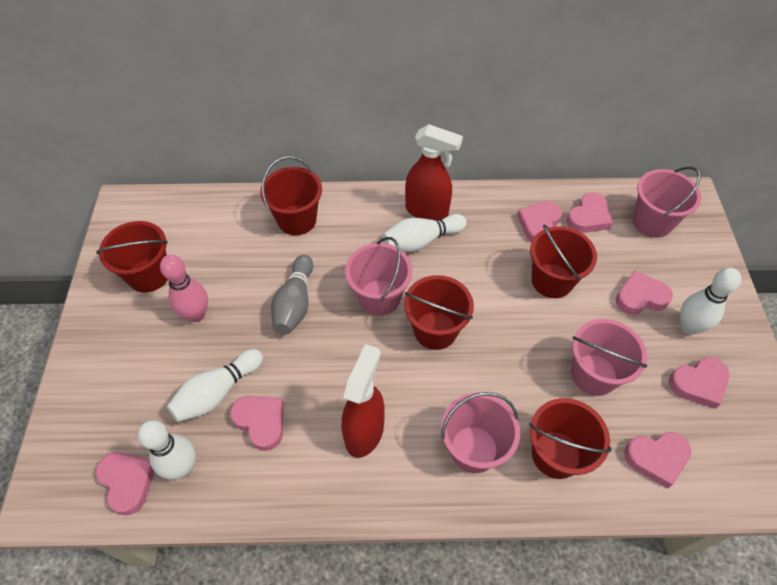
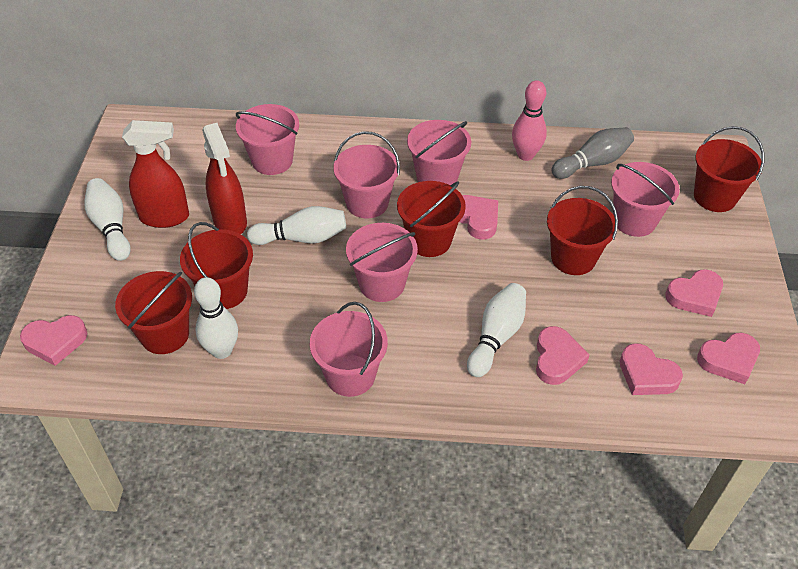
pink bucket: 4 -> 6
pink heart: 7 -> 6

